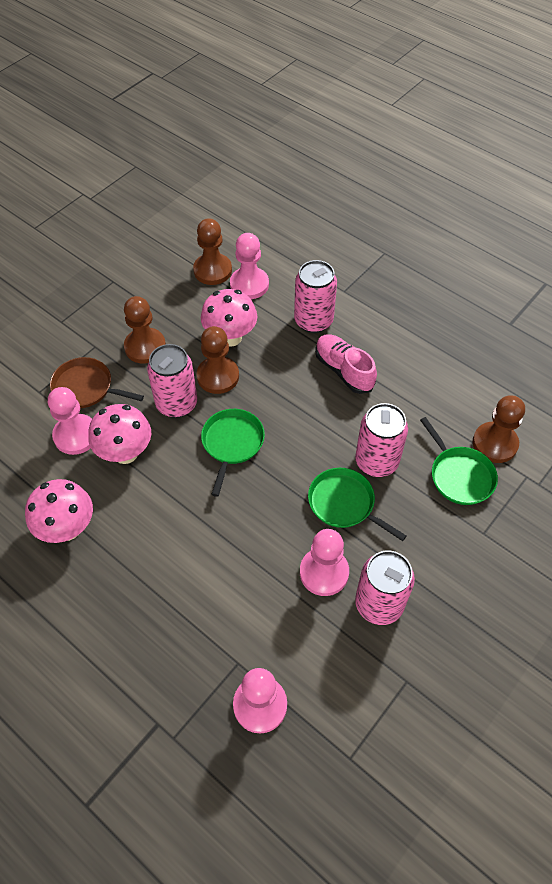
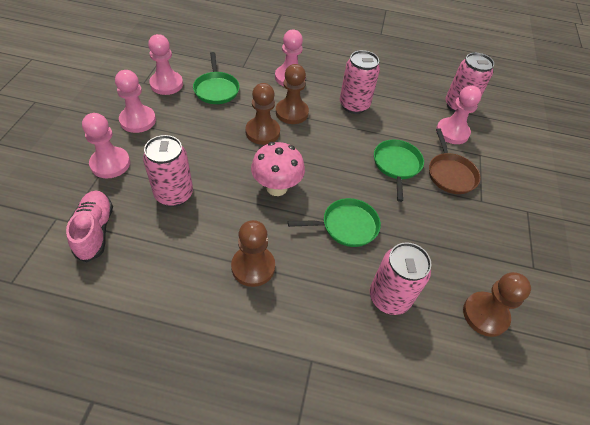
pink mushroom: 3 -> 1
pink pawn: 4 -> 5

